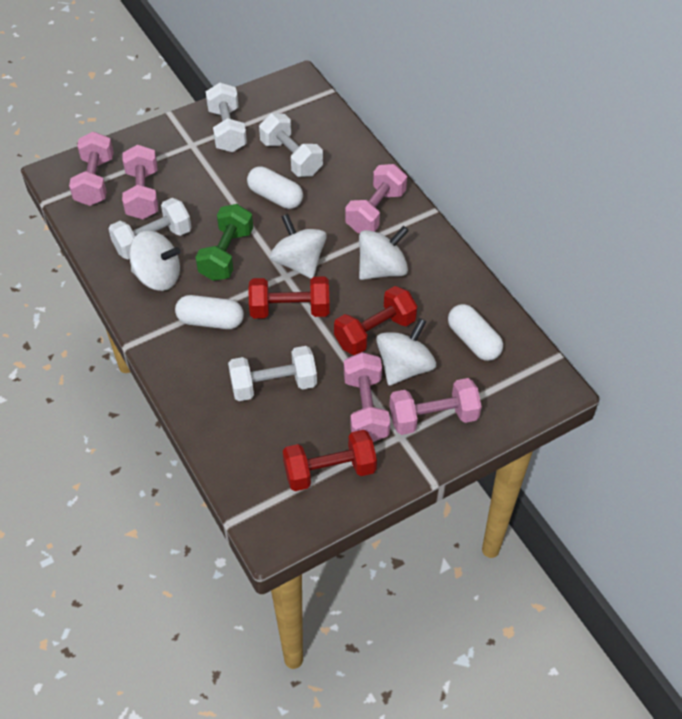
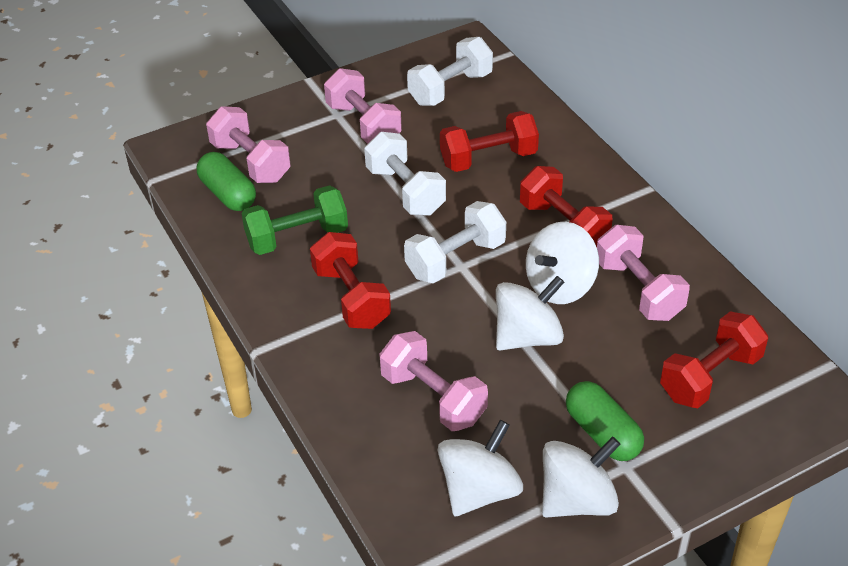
green capsule: 0 -> 2
pink dumbbell: 5 -> 4
red dumbbell: 3 -> 4
white capsule: 3 -> 0
white dumbbell: 4 -> 3

